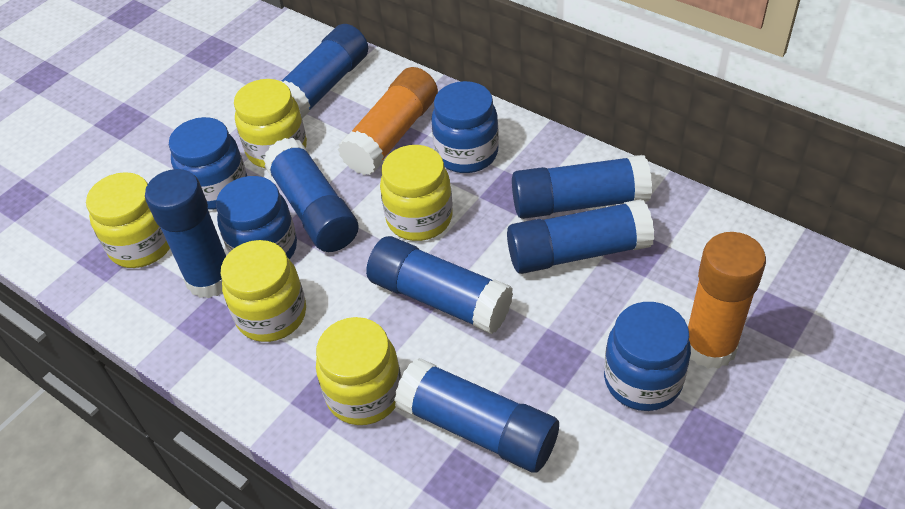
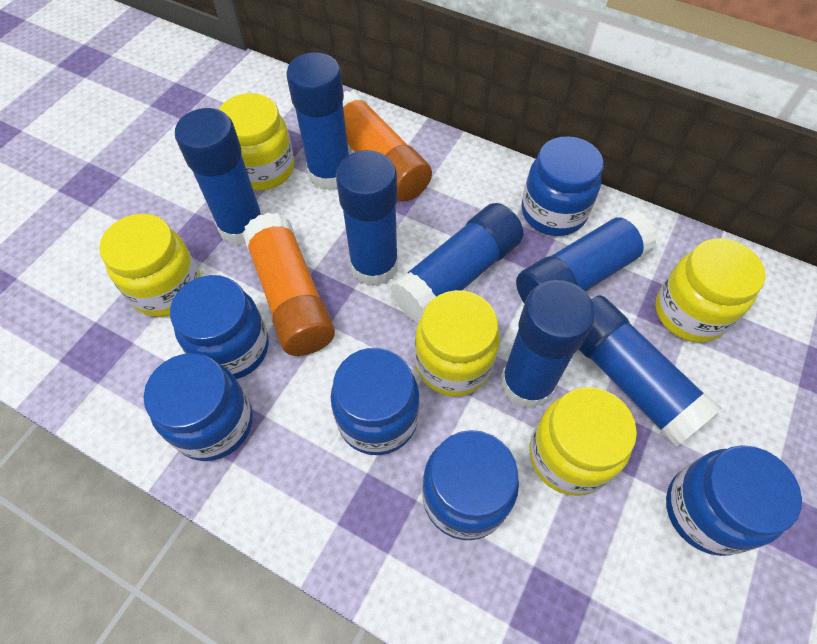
blue jar: 4 -> 6

